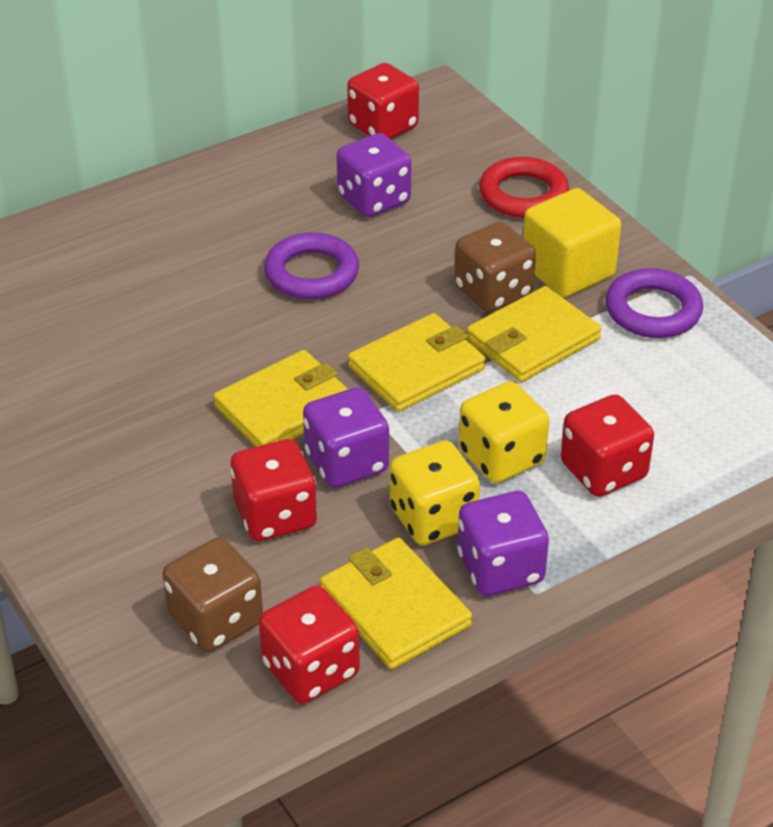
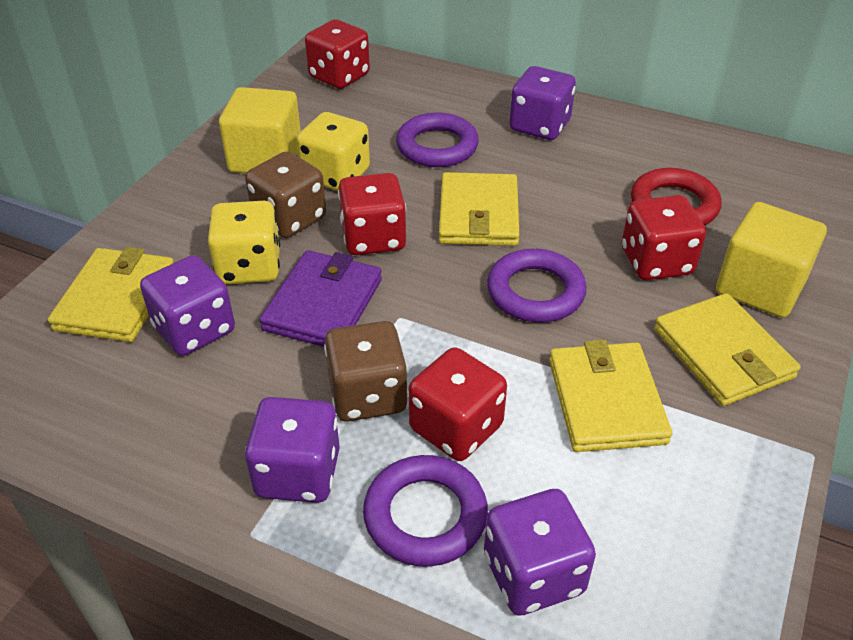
purple dice: 3 -> 4
purple ring: 2 -> 3
purple wallet: 0 -> 1
yellow cube: 1 -> 2

